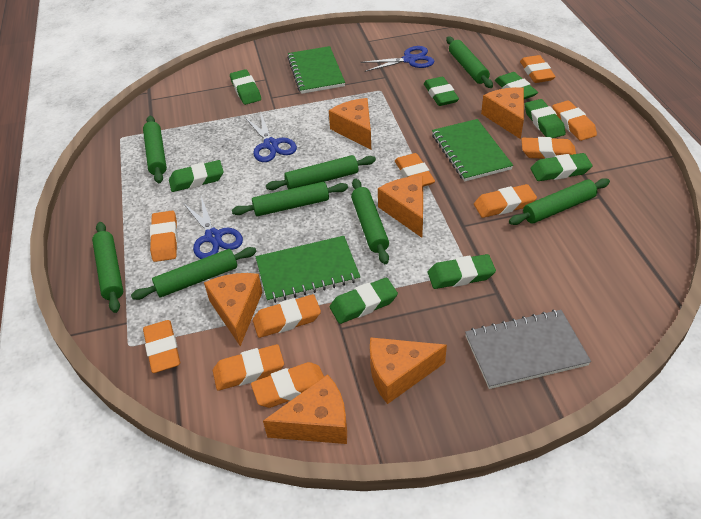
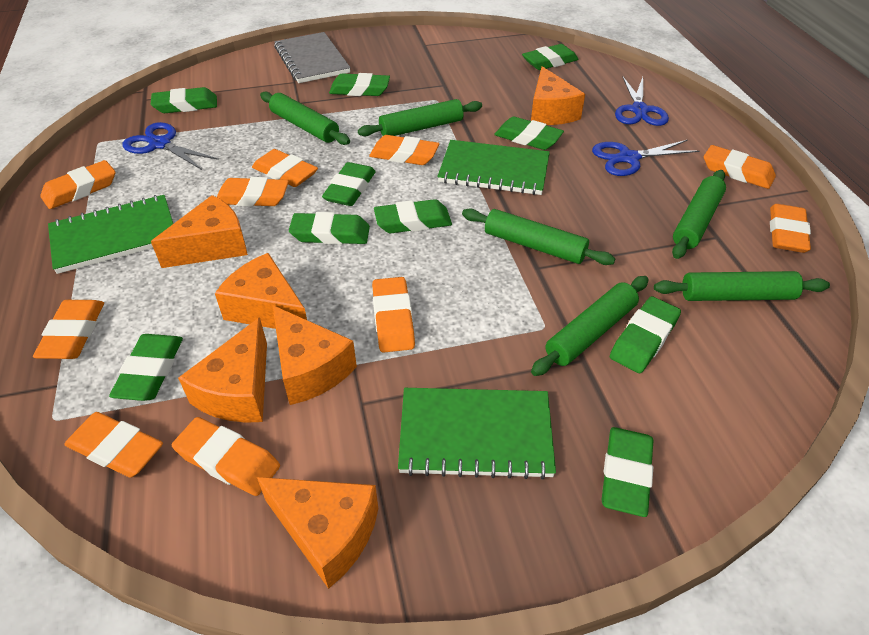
green eraser: 8 -> 10
green rolling pin: 8 -> 6

